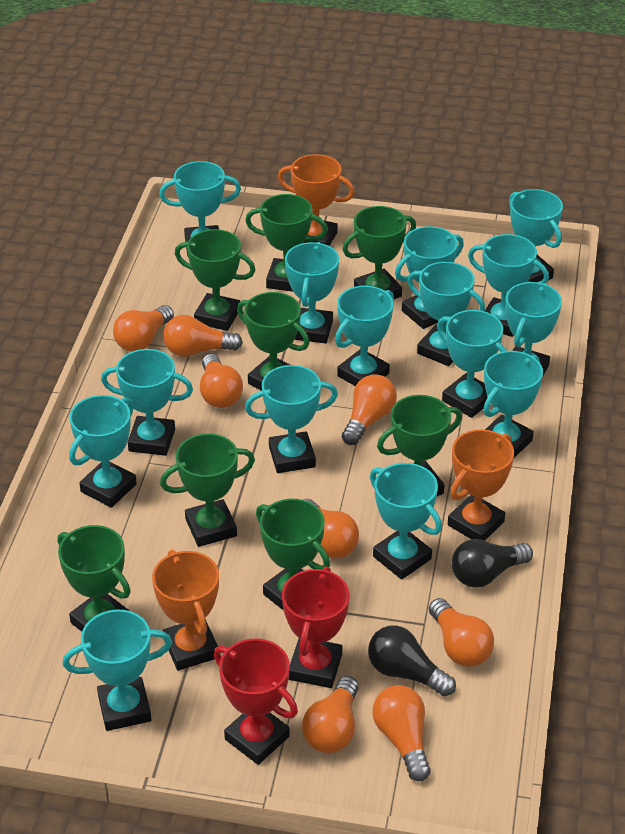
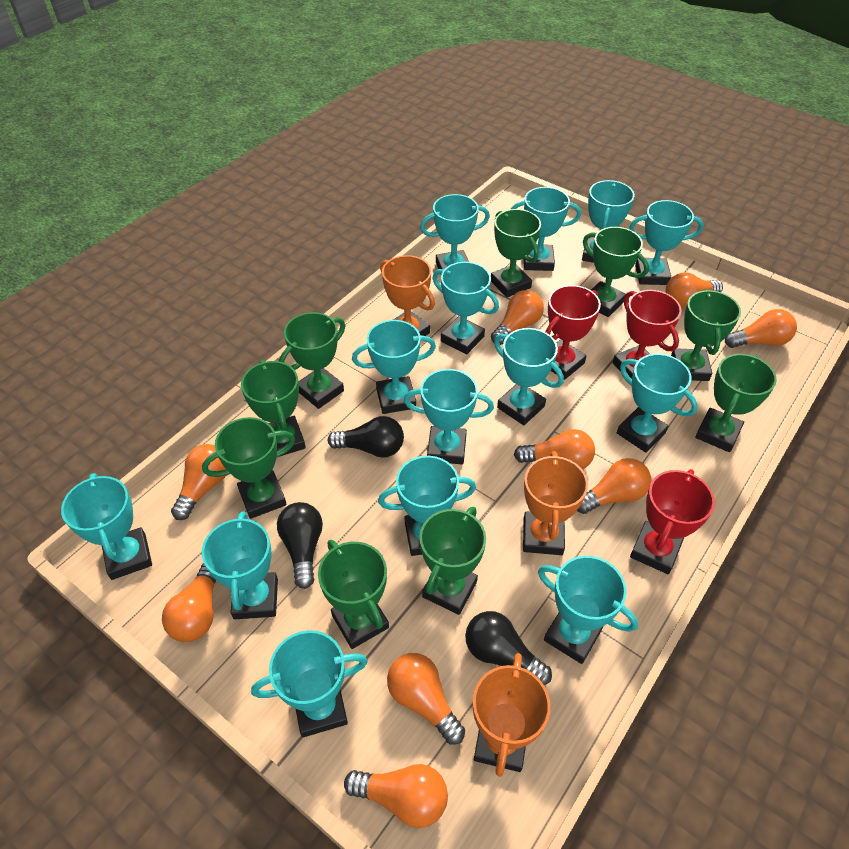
black light bulb: 2 -> 3
green trophy: 8 -> 9
orange light bulb: 8 -> 9
red trophy: 2 -> 3
turquoise trophy: 15 -> 14

